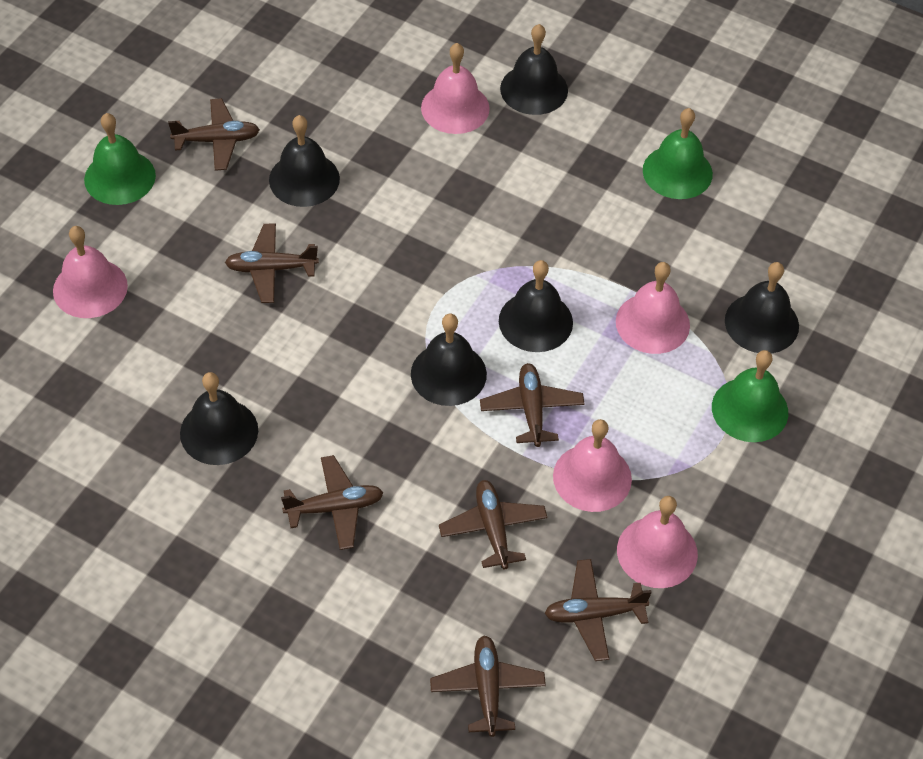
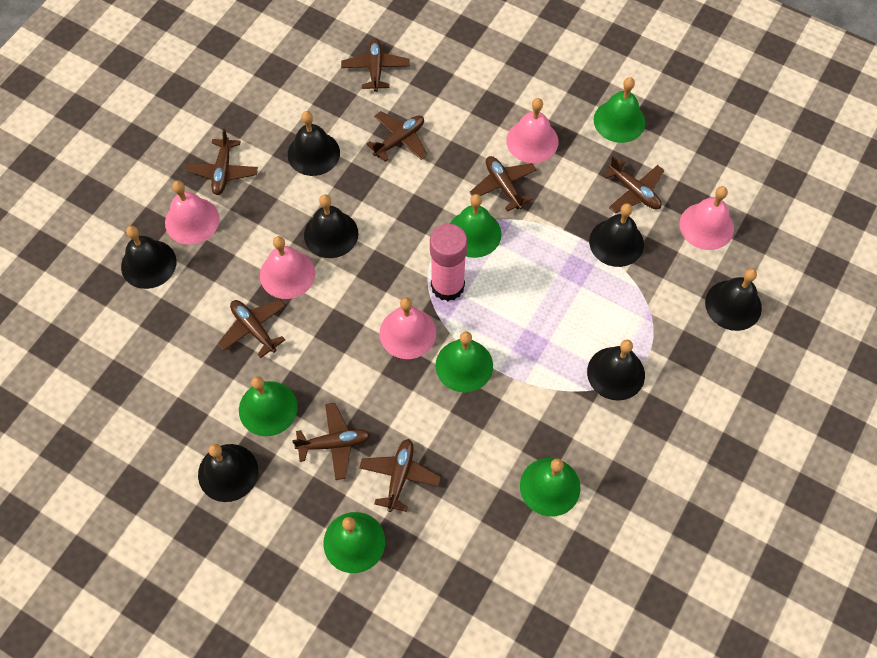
black bell: 6 -> 7
brown plane: 7 -> 8
green bell: 3 -> 6
pink glue stick: 0 -> 1

